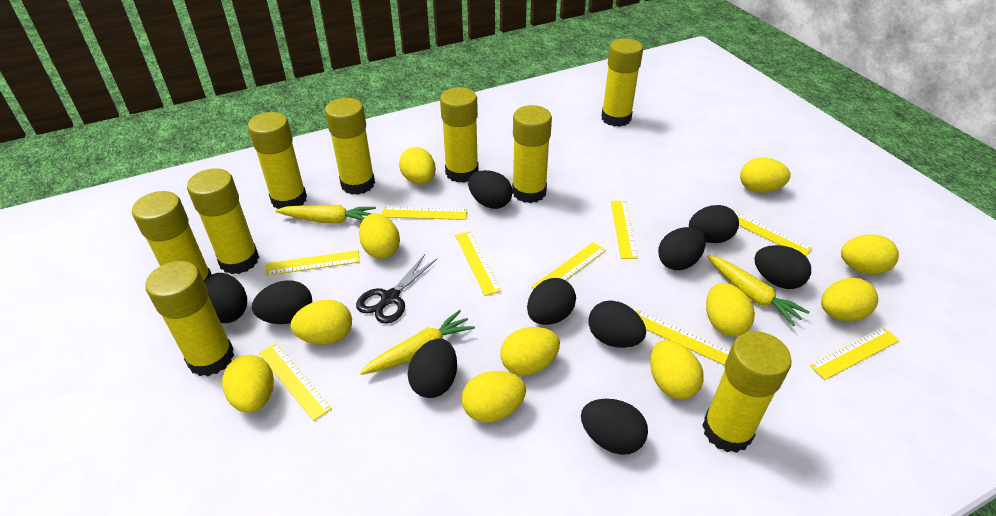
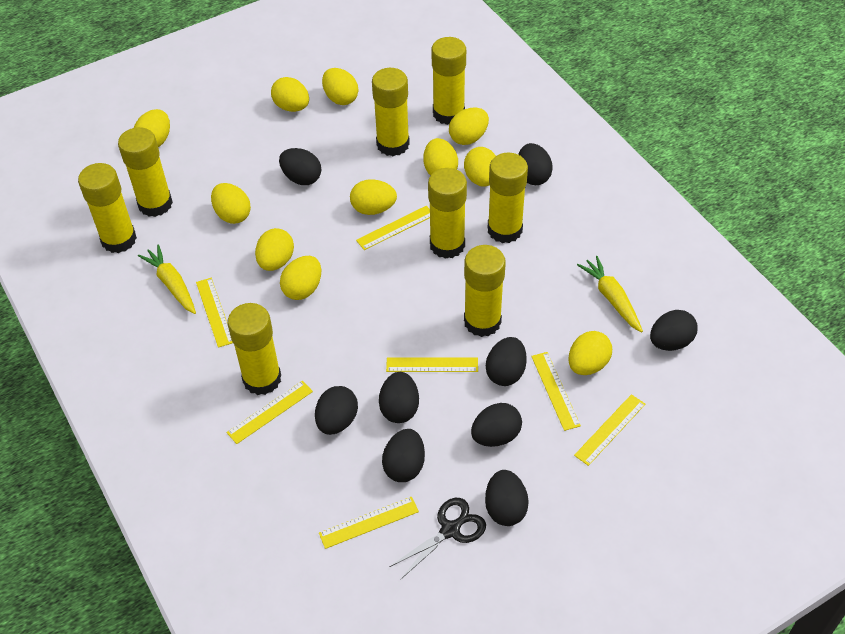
black egg: 10 -> 9
yellow carrot: 3 -> 2
yellow glue stick: 9 -> 8
yellow ruler: 9 -> 7

